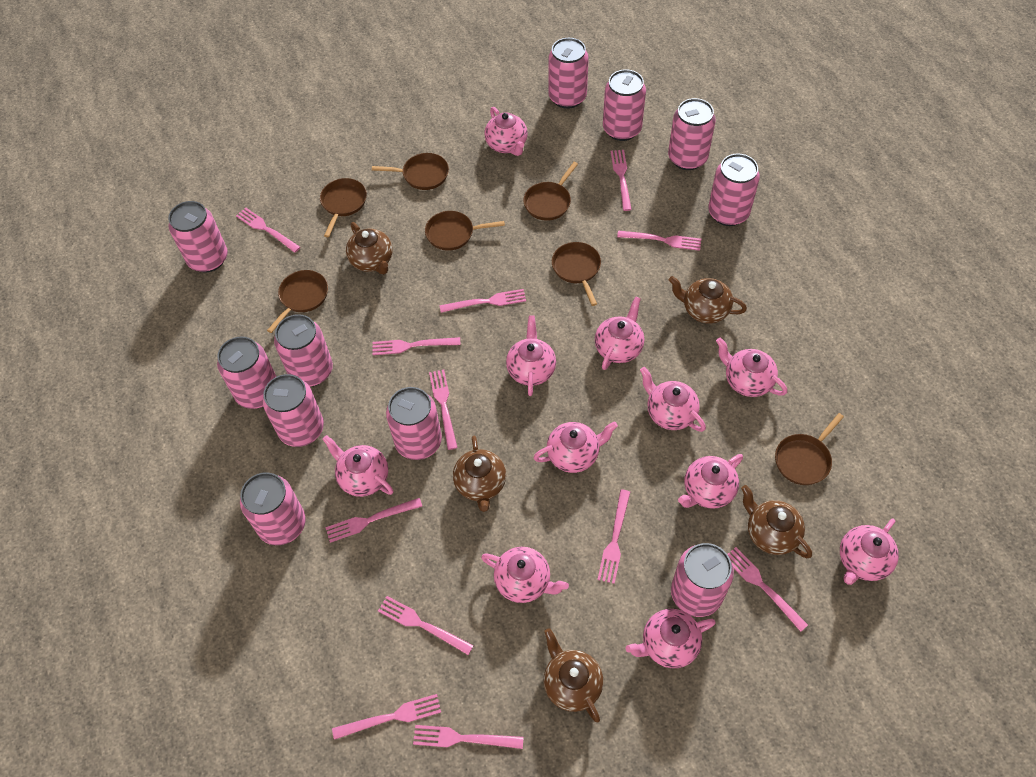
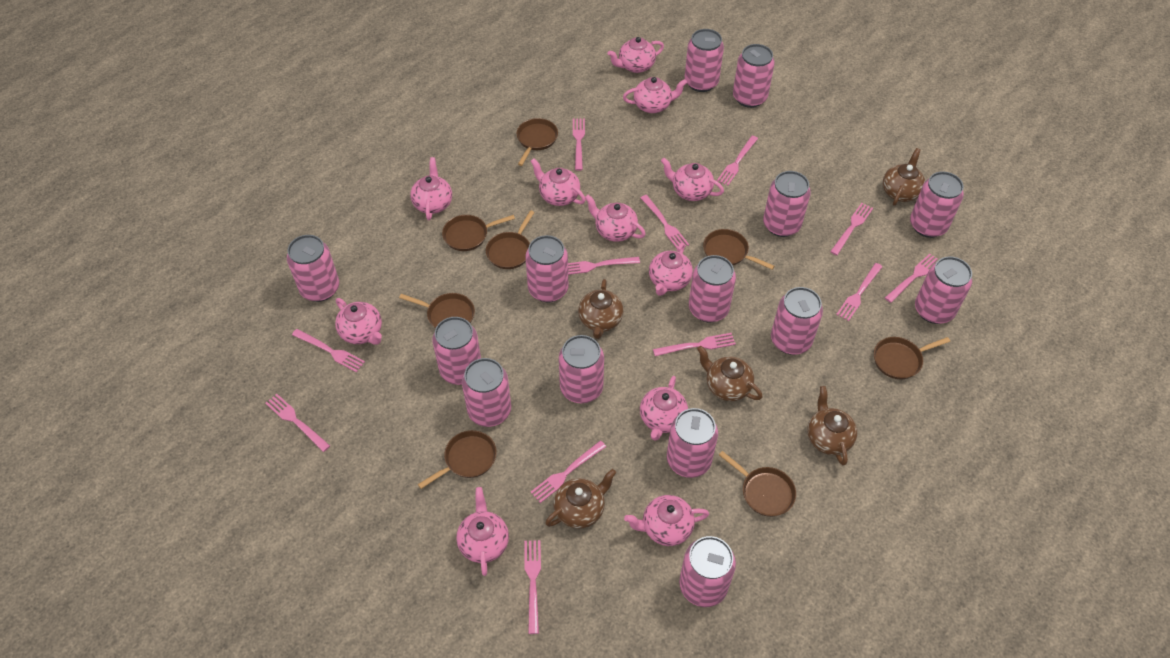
brown pan: 7 -> 8
pink can: 11 -> 14

